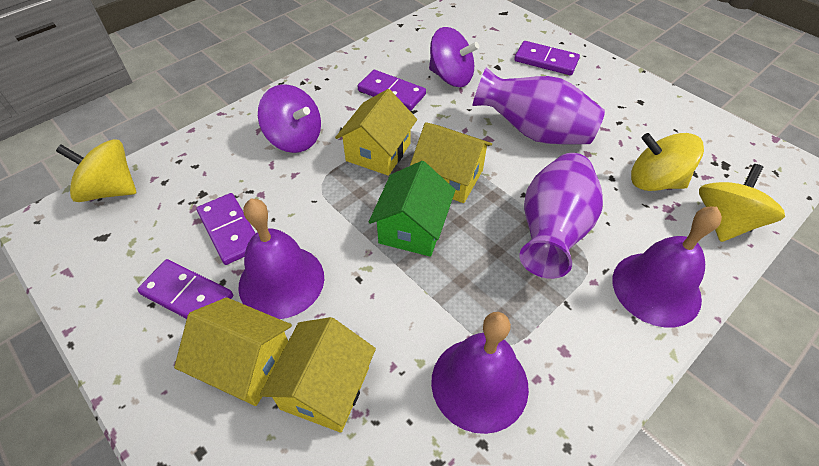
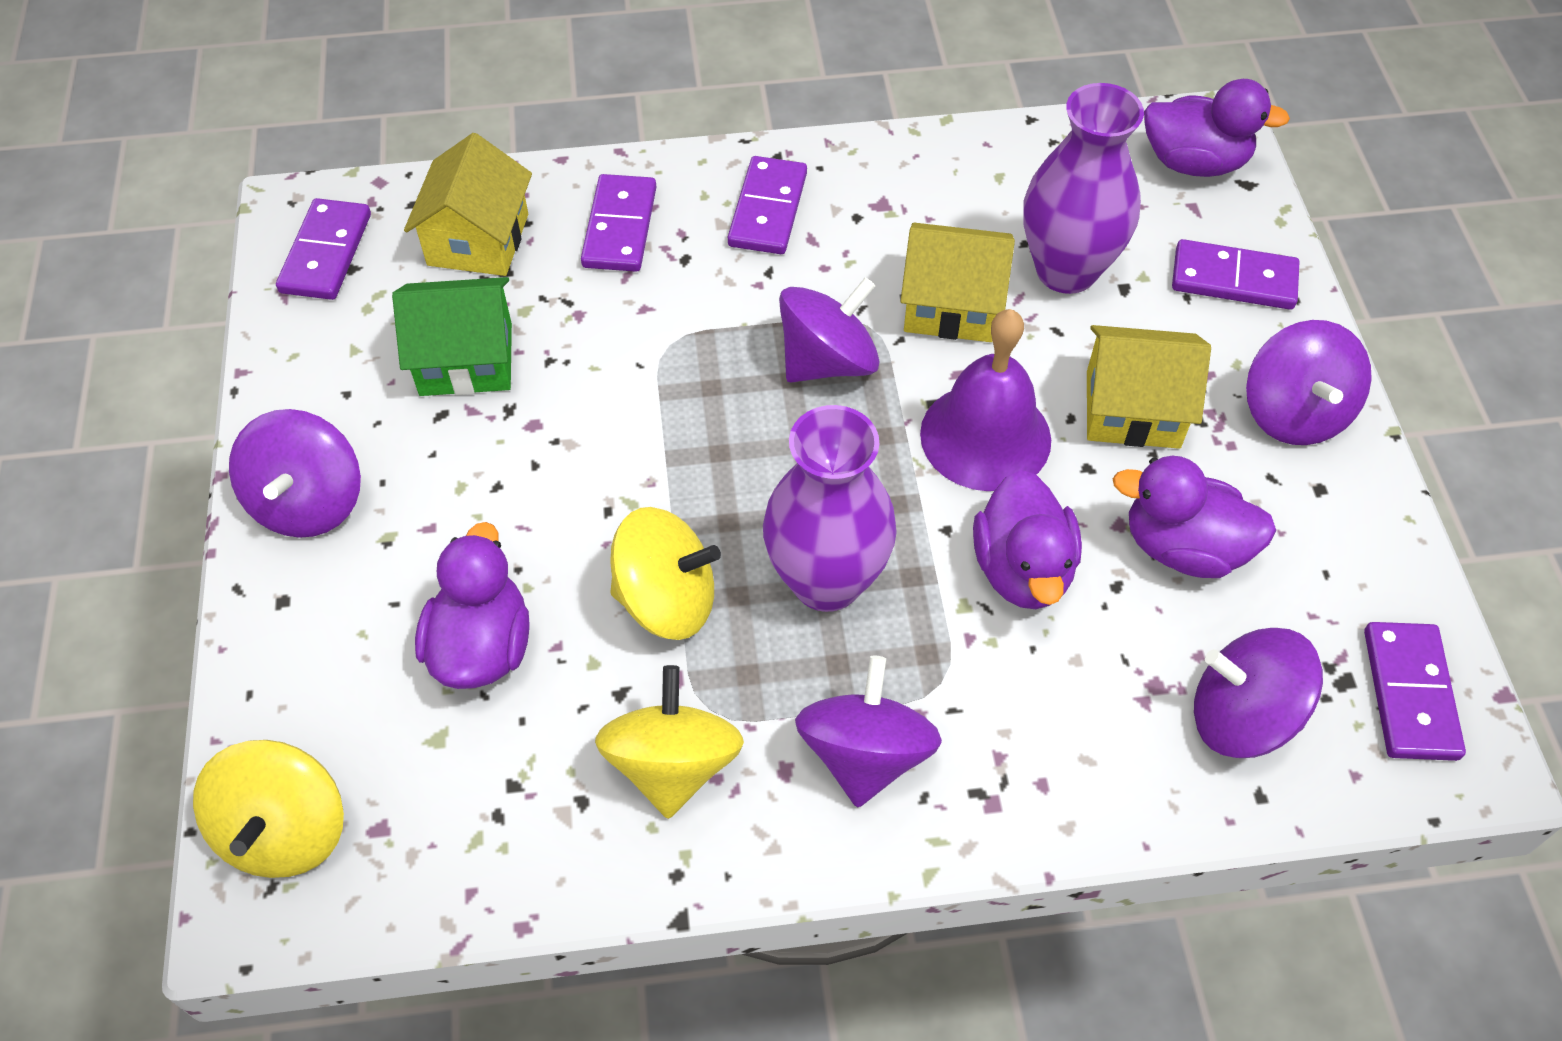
purple bell: 3 -> 1
purple domino: 4 -> 5
purple duck: 0 -> 4
purple spinning top: 2 -> 5
yellow house: 4 -> 3

